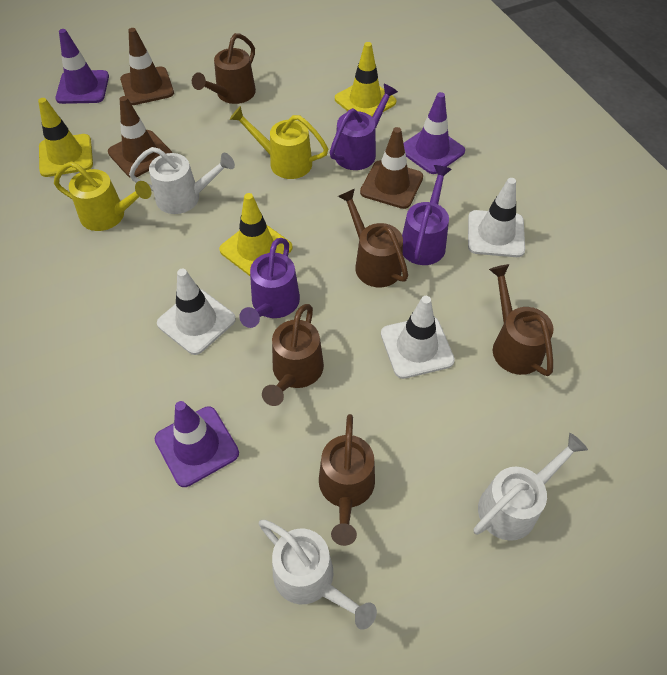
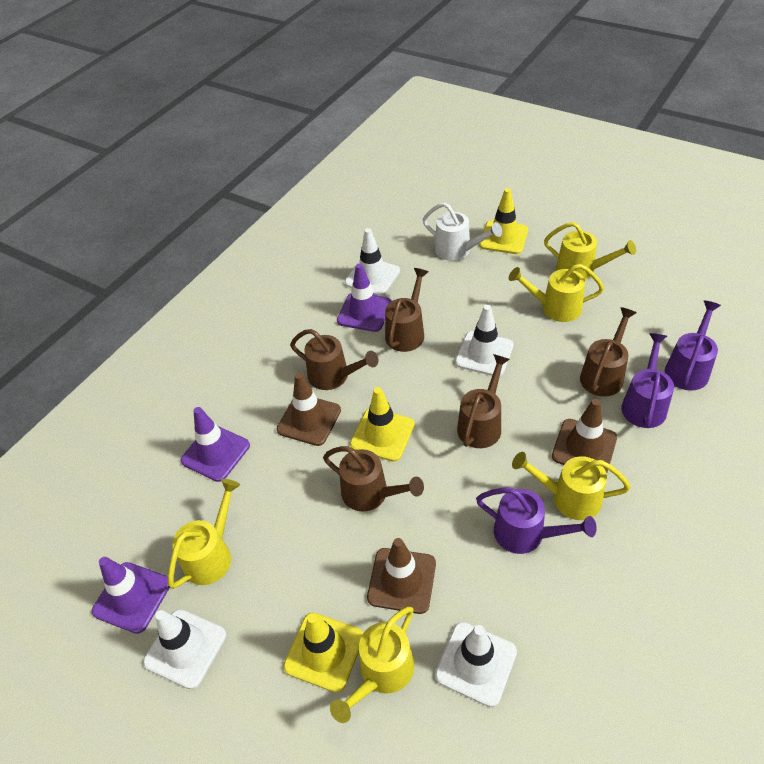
white traffic cone: 3 -> 4
white watering can: 3 -> 1
yellow watering can: 2 -> 5

